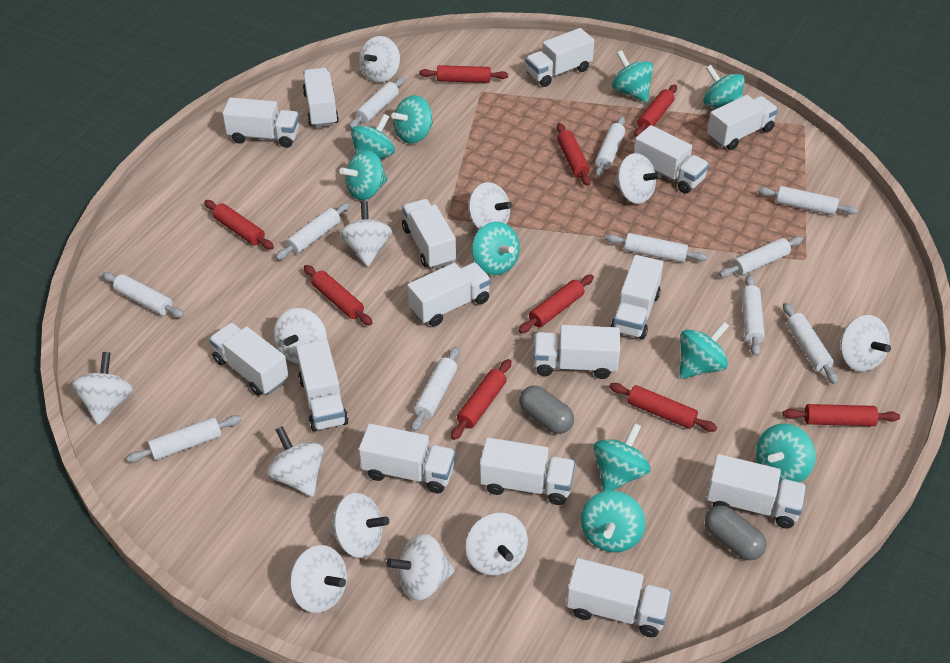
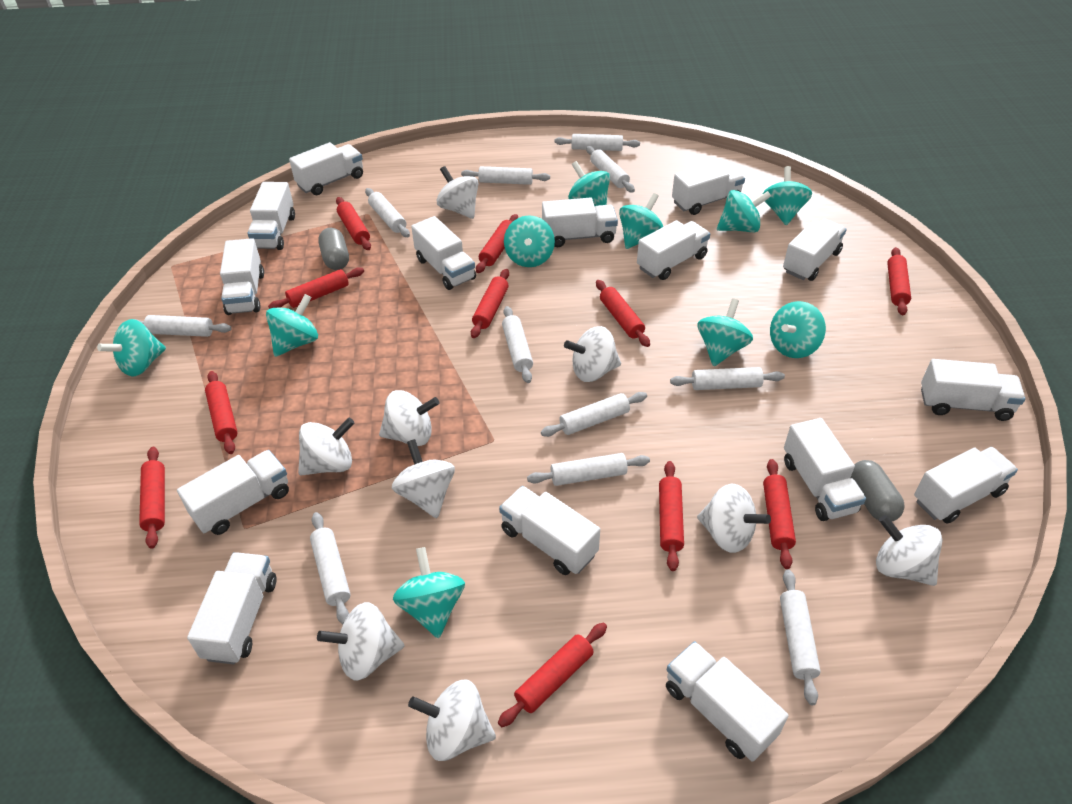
red rolling pin: 9 -> 11
white spinning top: 12 -> 9

